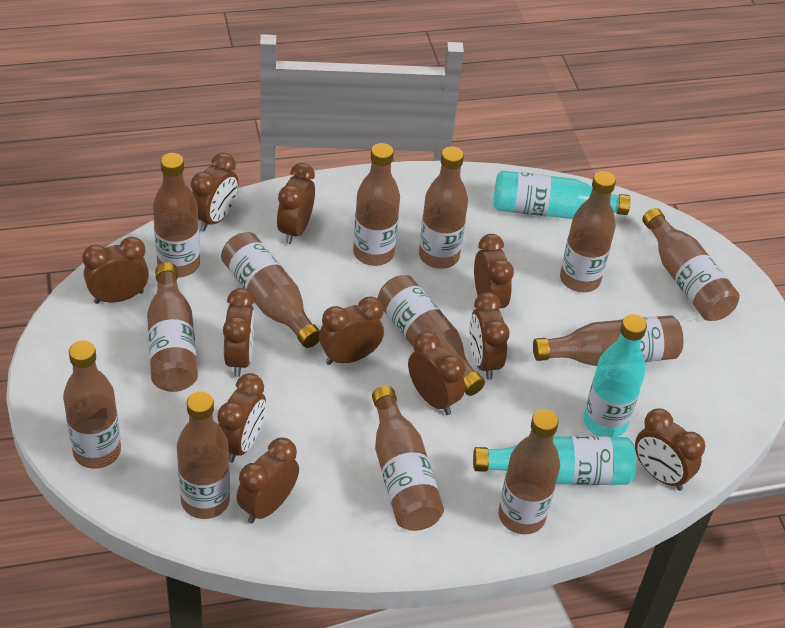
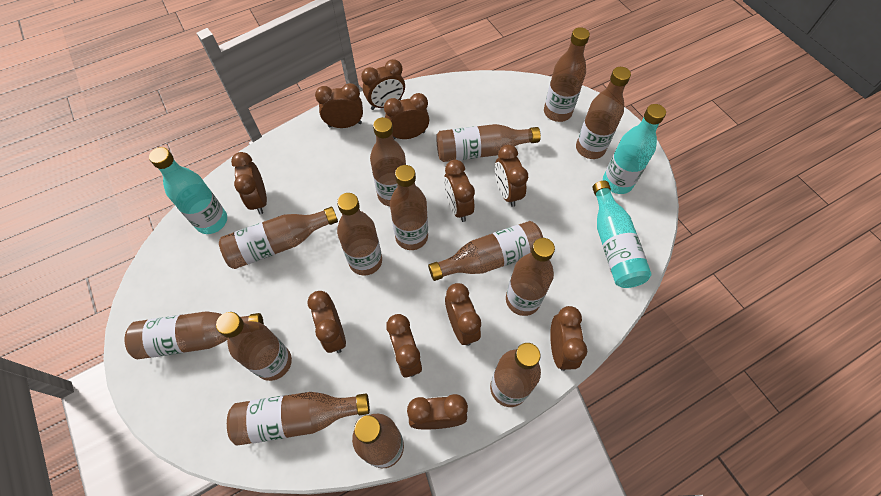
brown bottle: 13 -> 14

